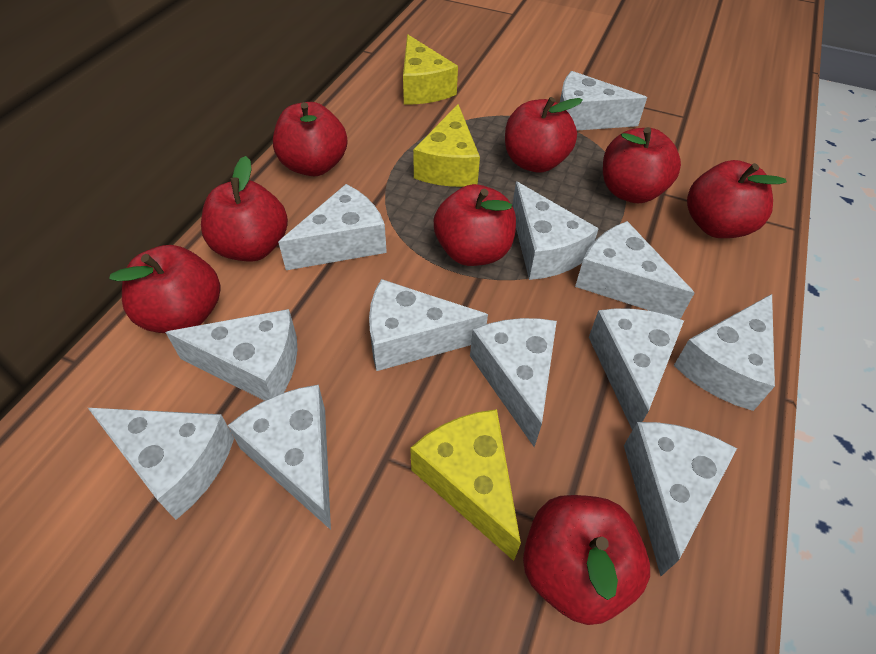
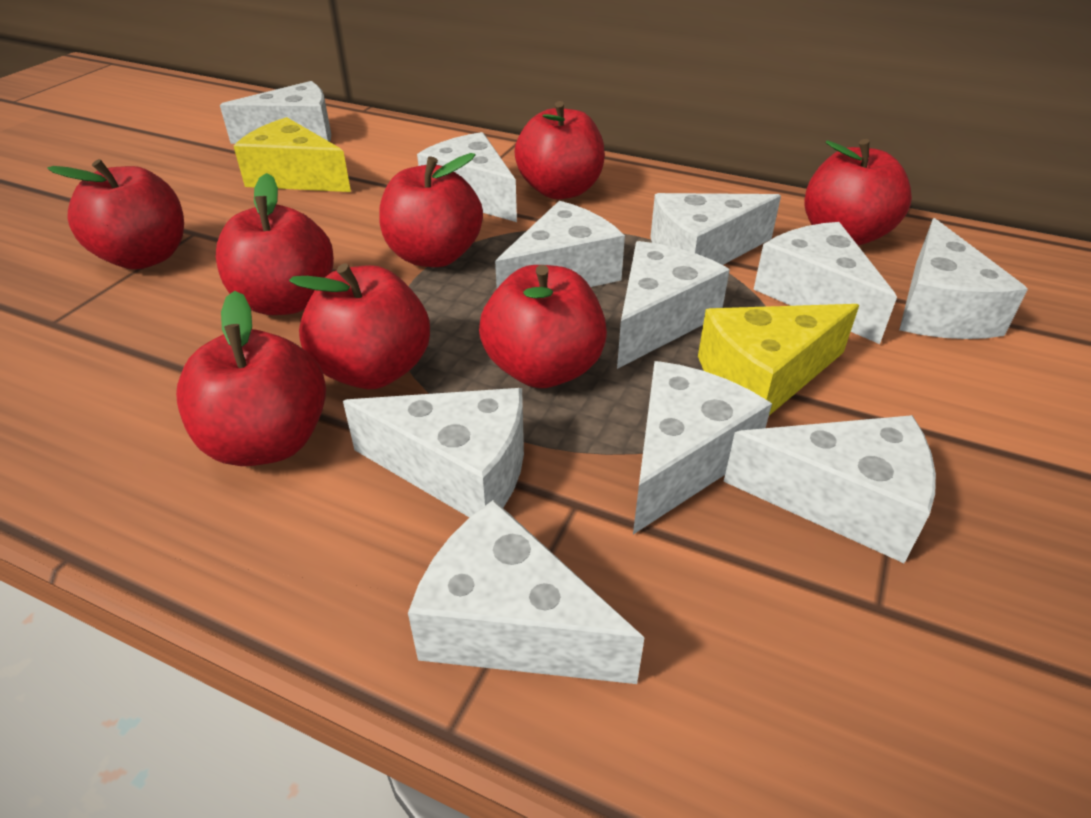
white cheese: 12 -> 11
yellow cheese: 3 -> 2

